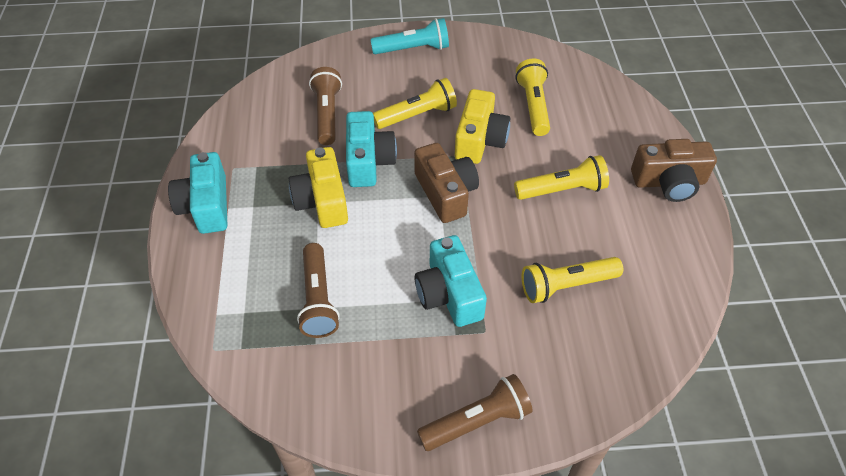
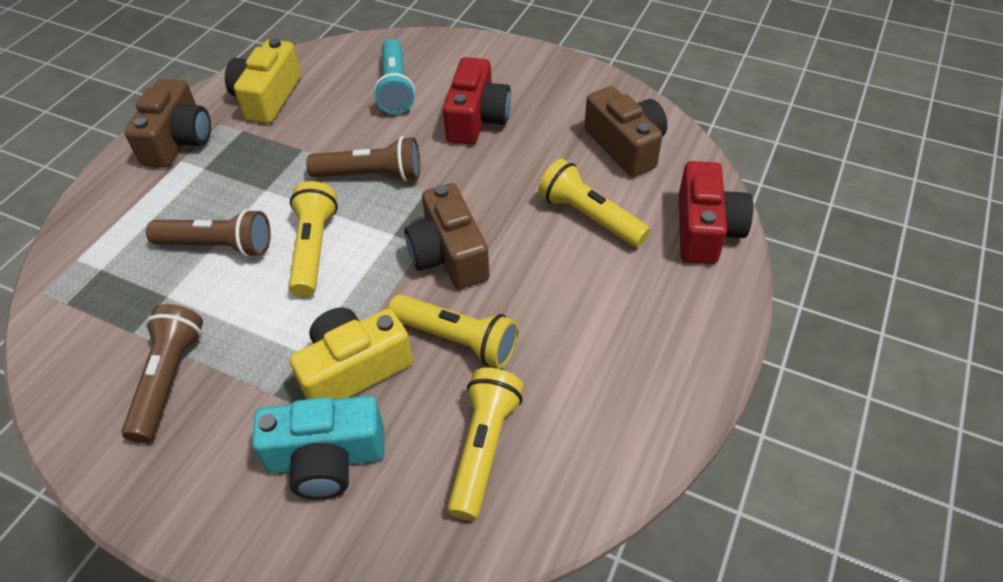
brown camera: 2 -> 3
red camera: 0 -> 2
turquoise camera: 3 -> 1

